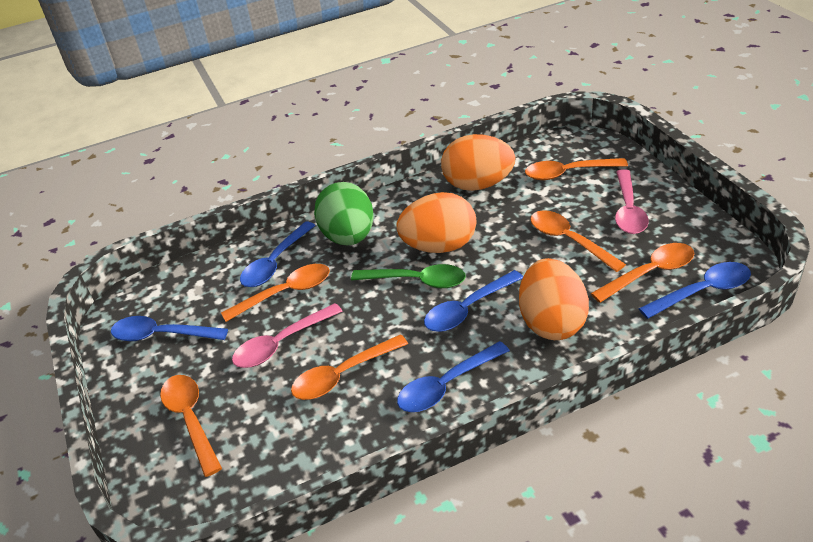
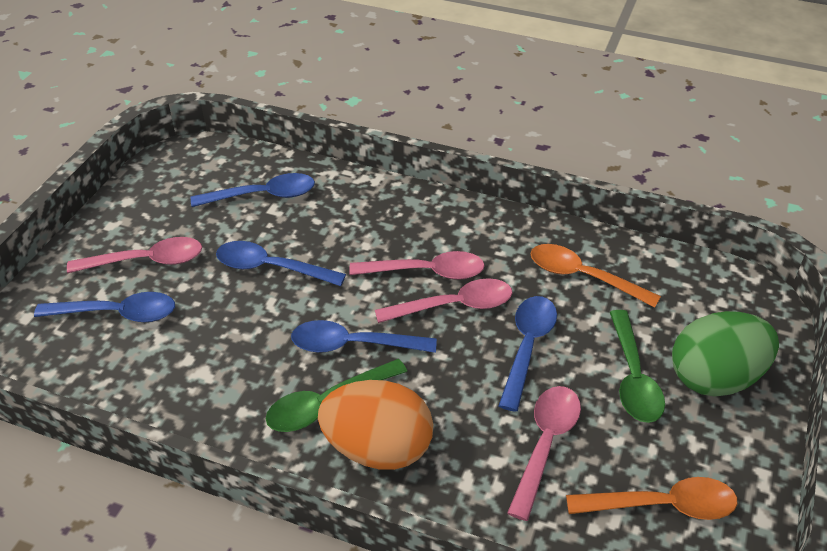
green spoon: 1 -> 2
orange egg: 3 -> 1
orange spoon: 6 -> 2
pink spoon: 2 -> 4

